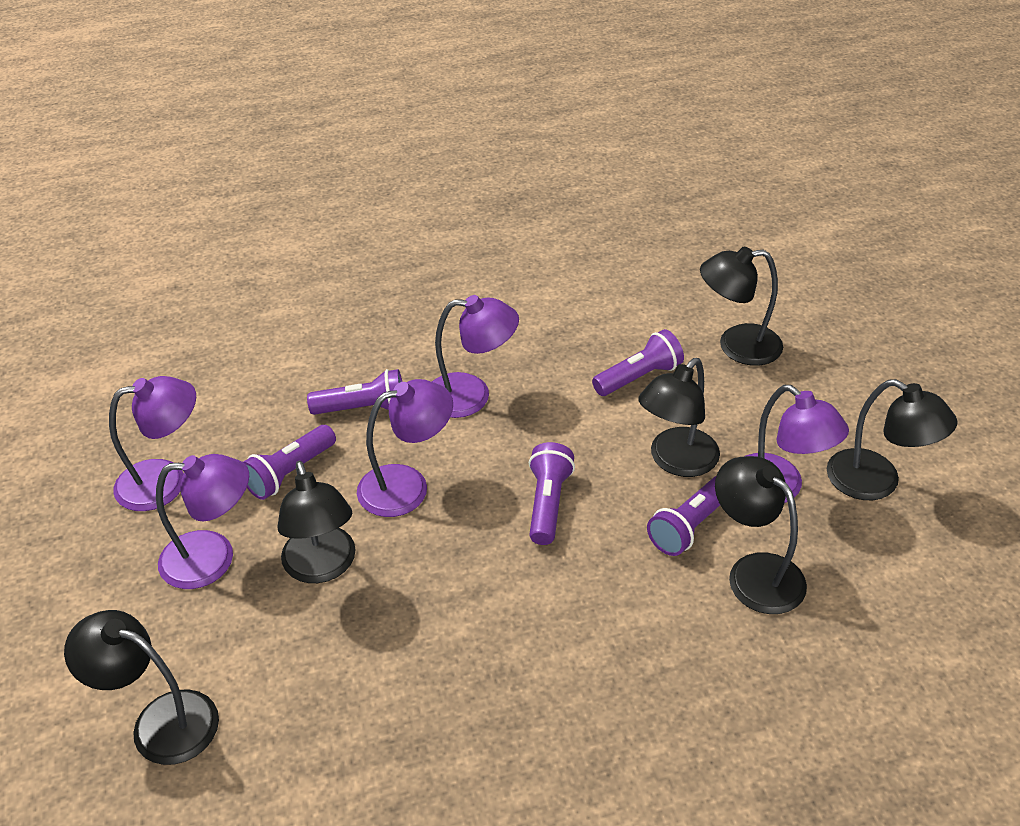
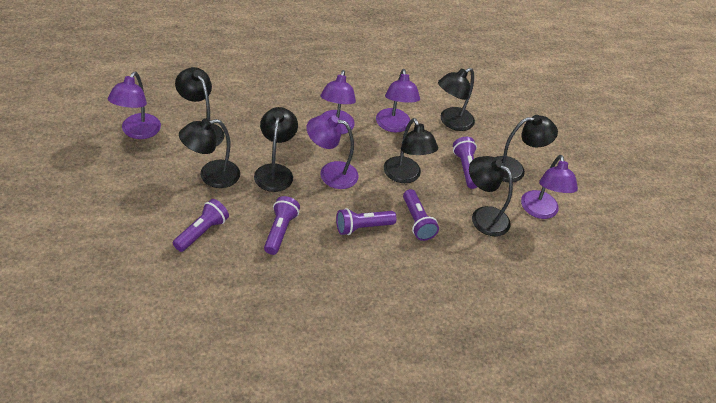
black lamp: 6 -> 7

